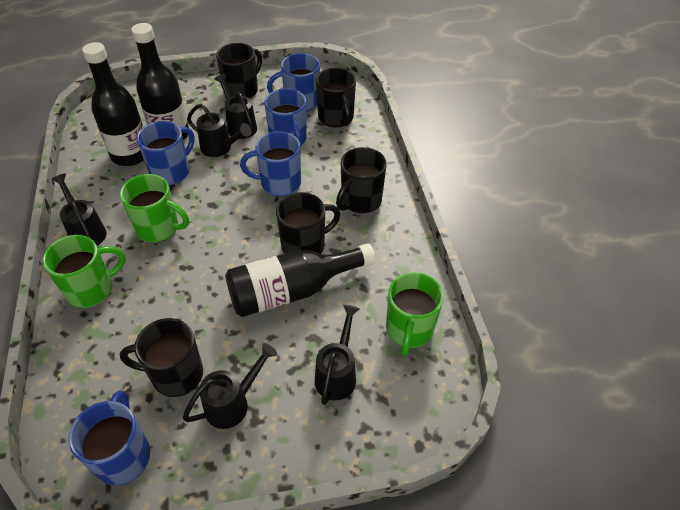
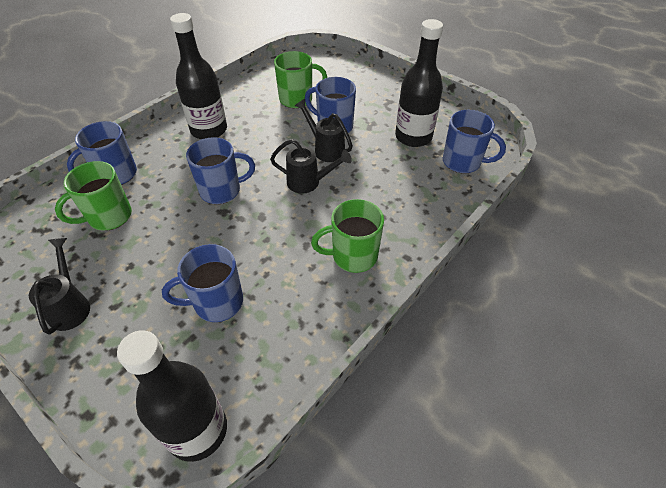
black mug: 5 -> 0
black watering can: 5 -> 3

